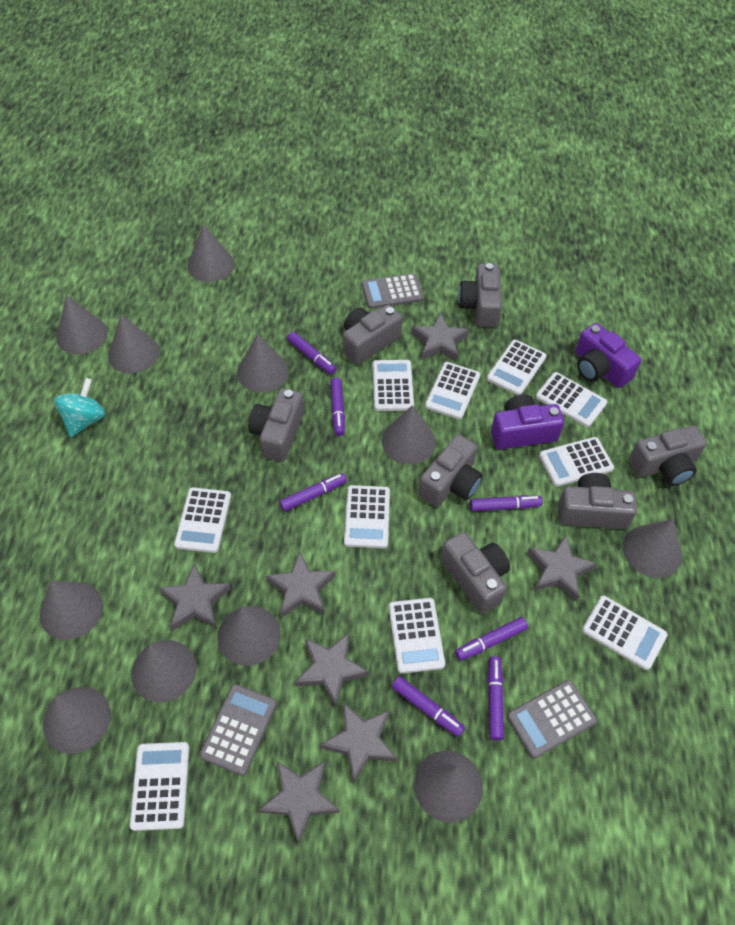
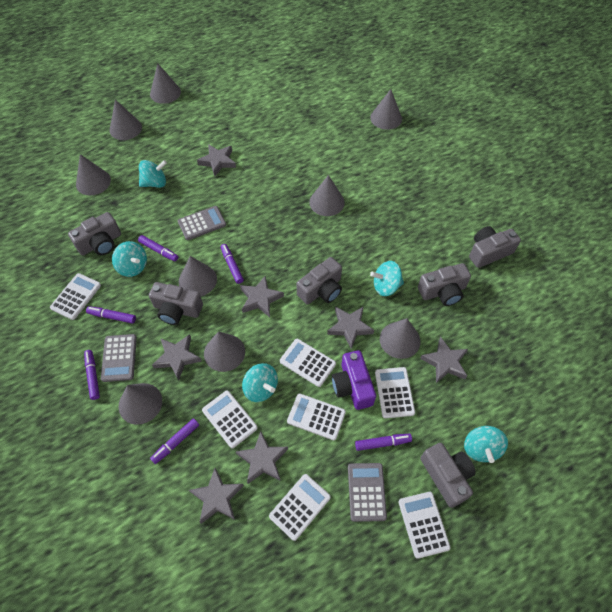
grey camera: 7 -> 6
grey cone: 11 -> 9
purple camera: 2 -> 1
purple marker: 7 -> 6
turquoise spinning top: 1 -> 5
white calculator: 10 -> 7

